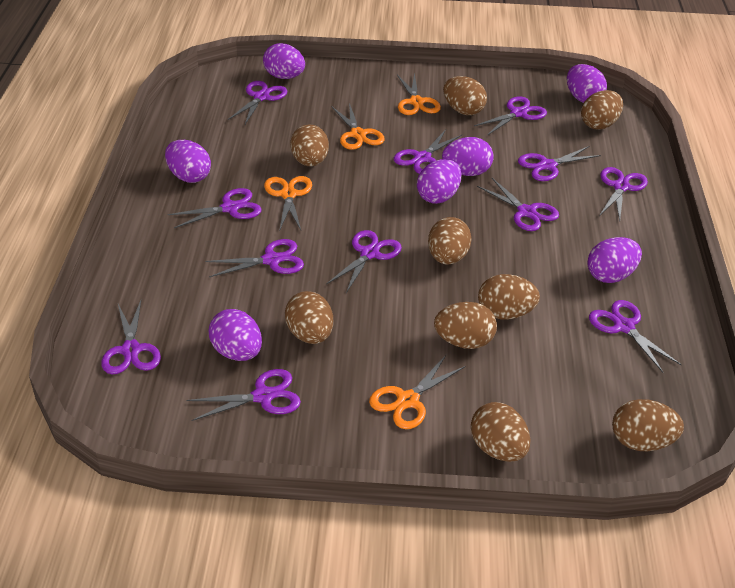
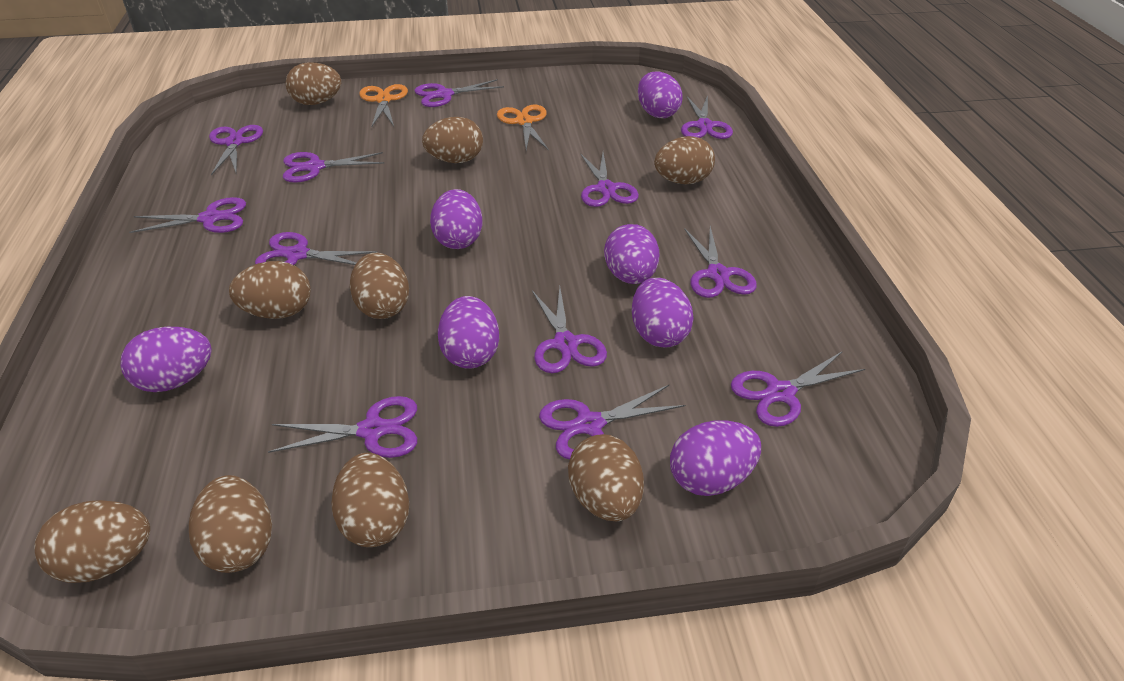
orange scissors: 4 -> 2

